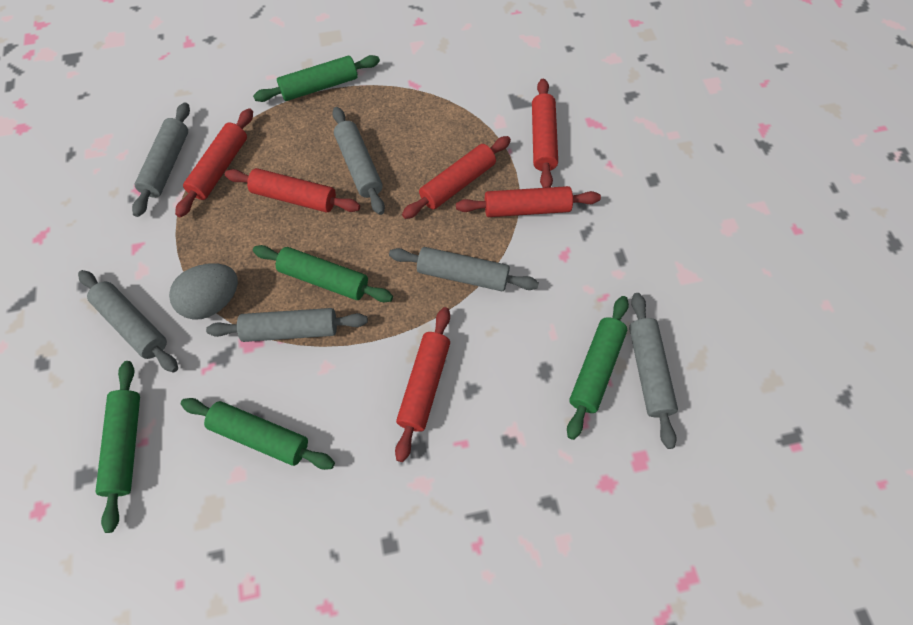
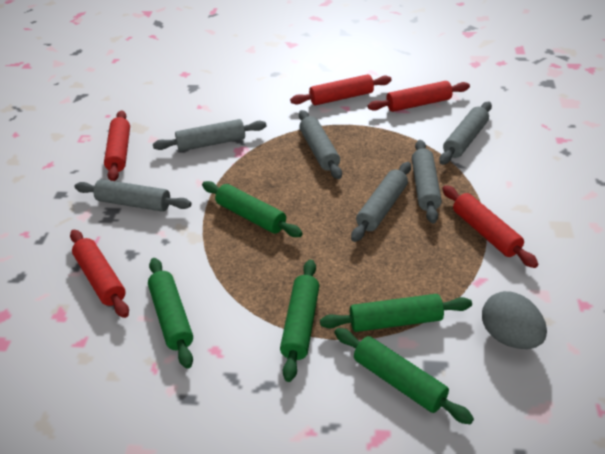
red rolling pin: 6 -> 5

